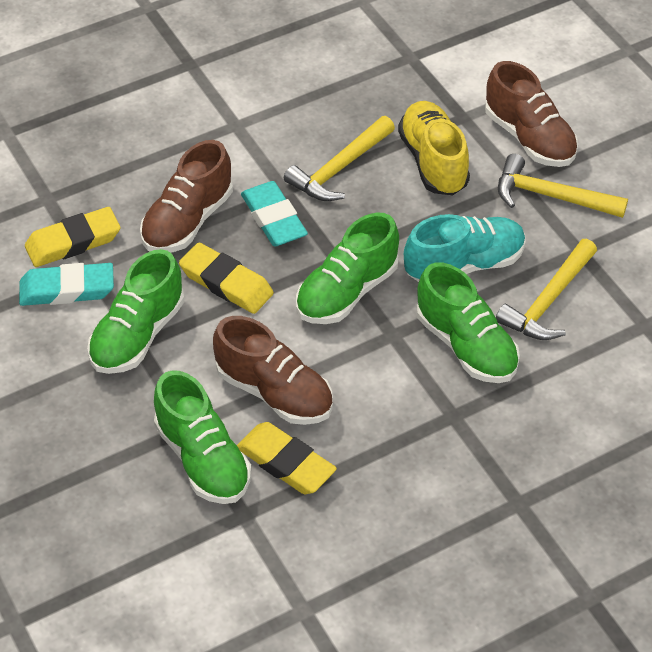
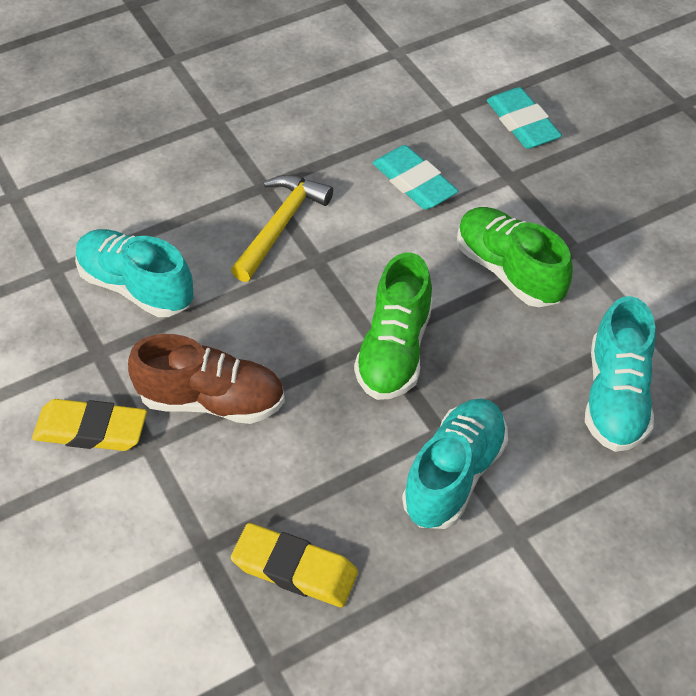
brown shoe: 3 -> 1
green shoe: 4 -> 2
turquoise shoe: 1 -> 3
yellow eraser: 3 -> 2
yellow hammer: 3 -> 1
yellow shoe: 1 -> 0

